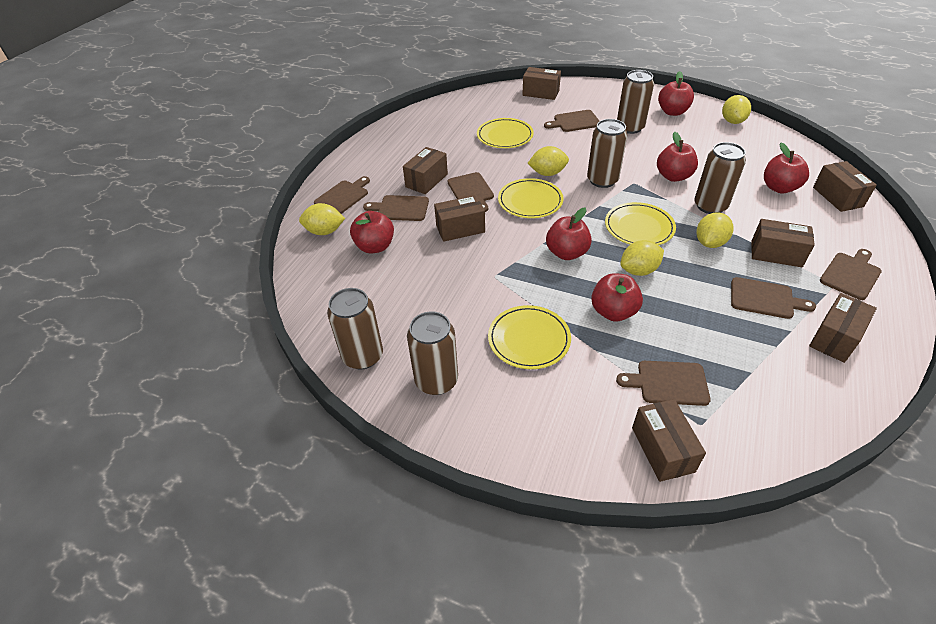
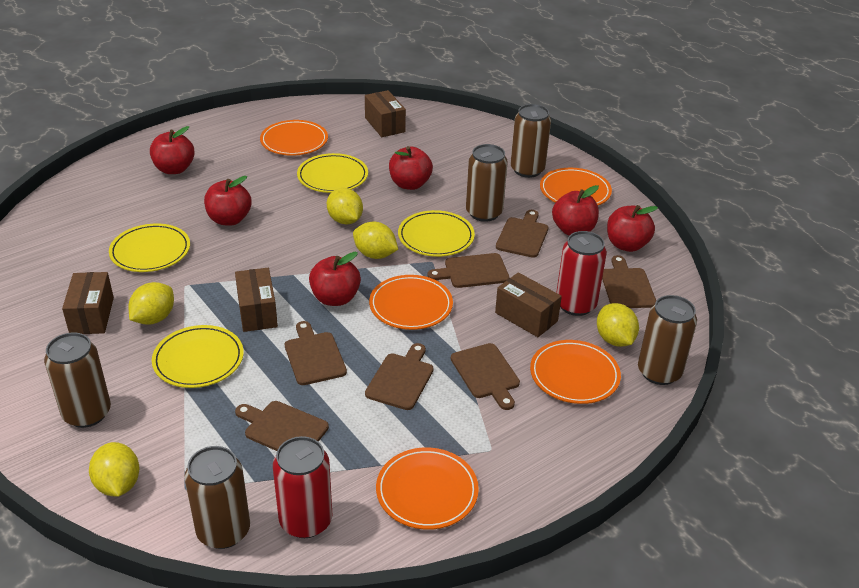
brown box: 7 -> 4
orange plate: 0 -> 5
red can: 0 -> 2

